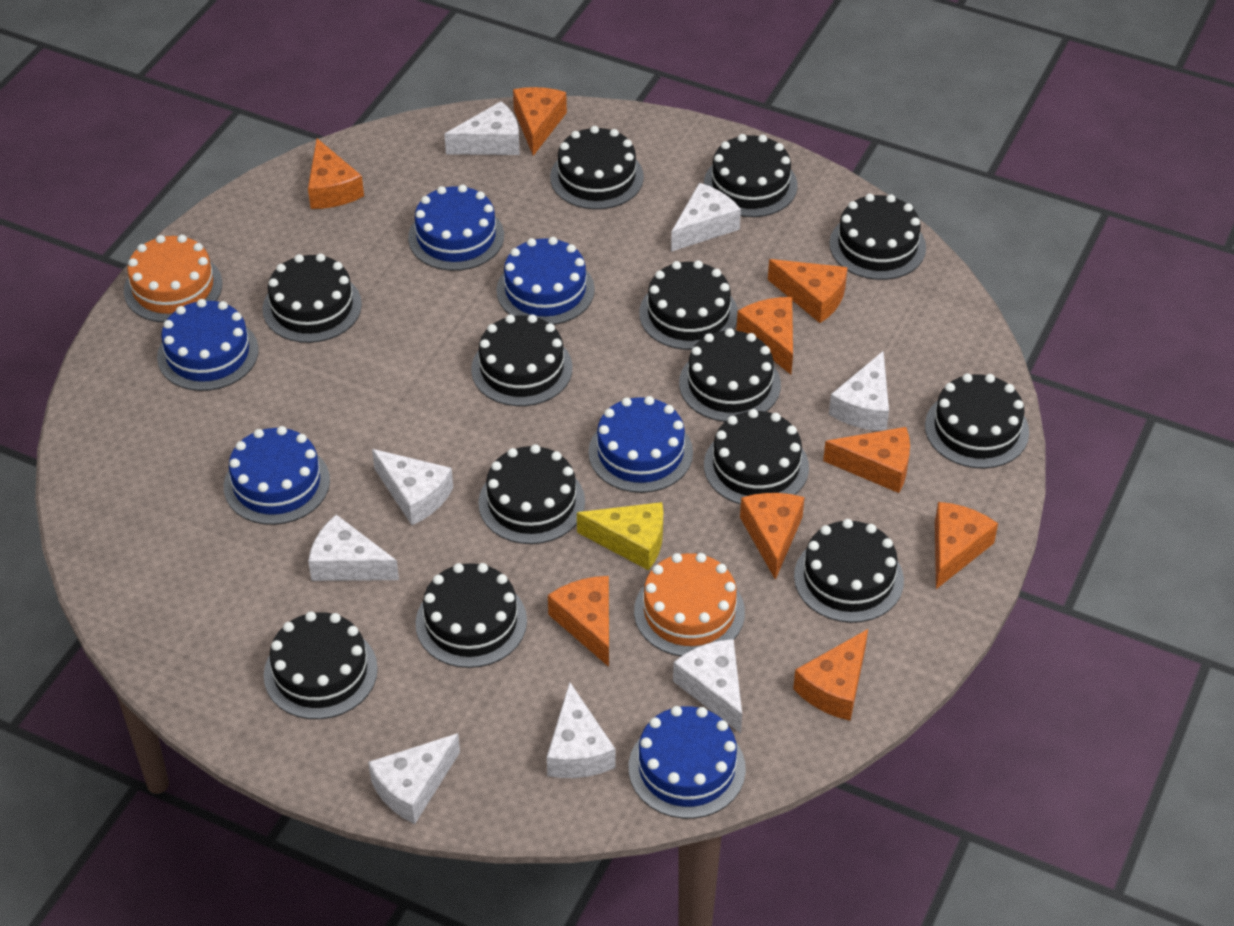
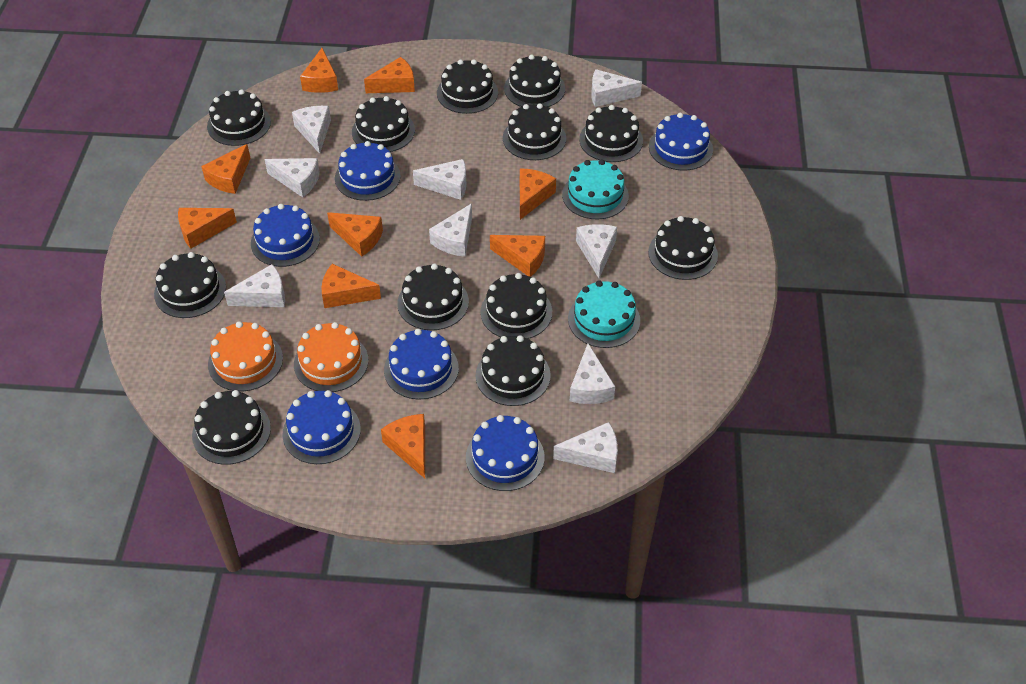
black cake: 13 -> 12
turquoise cake: 0 -> 2
white cheese: 8 -> 9
yellow cheese: 1 -> 0

